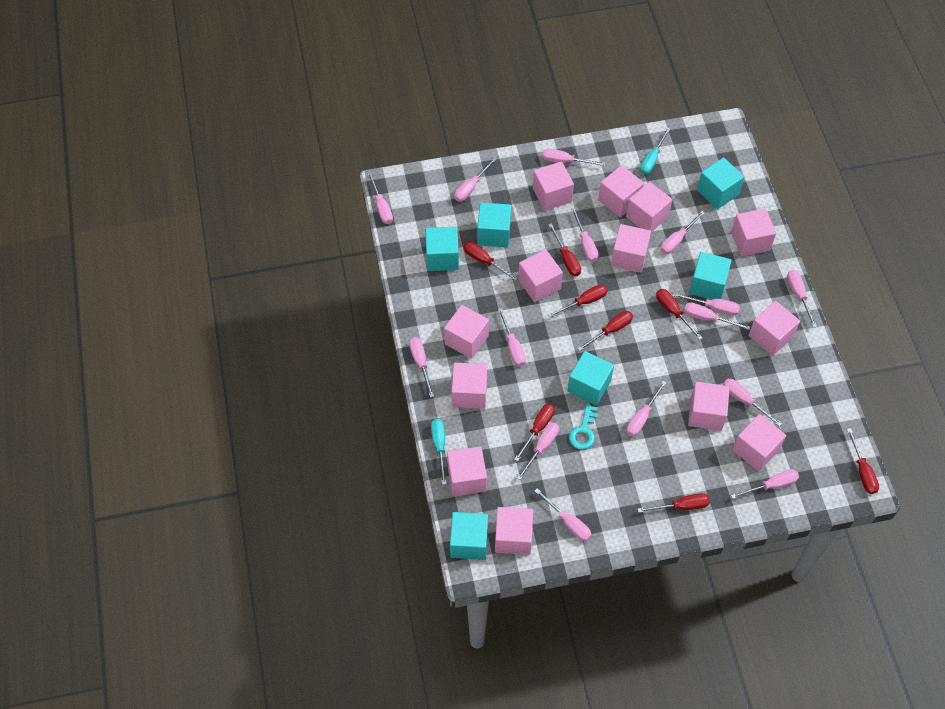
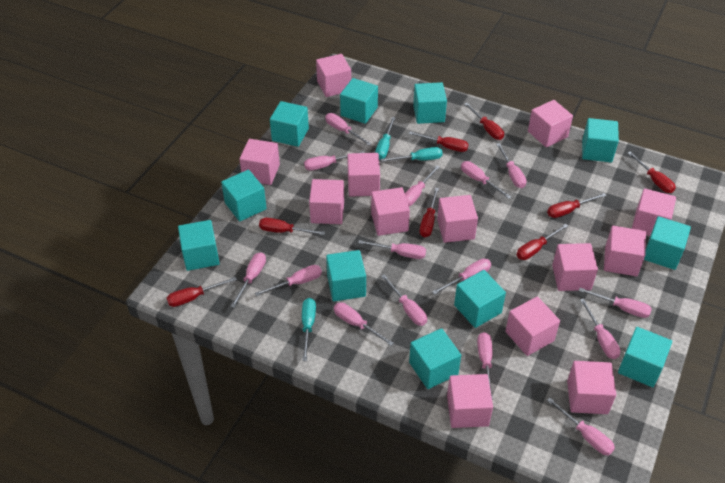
turquoise cube: 6 -> 11
turquoise key: 1 -> 0
turquoise screwdriver: 2 -> 3

